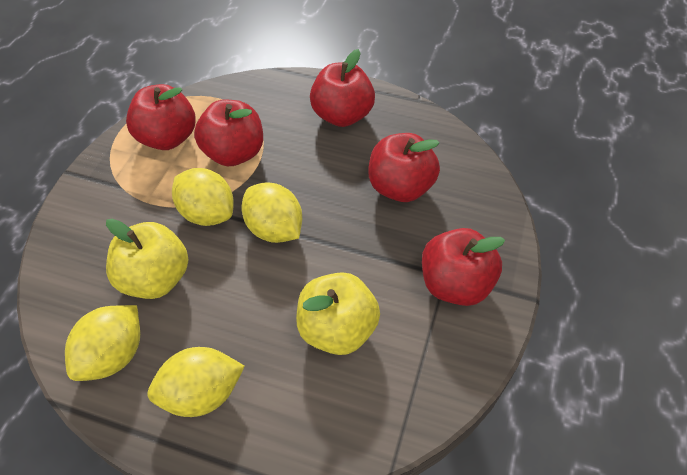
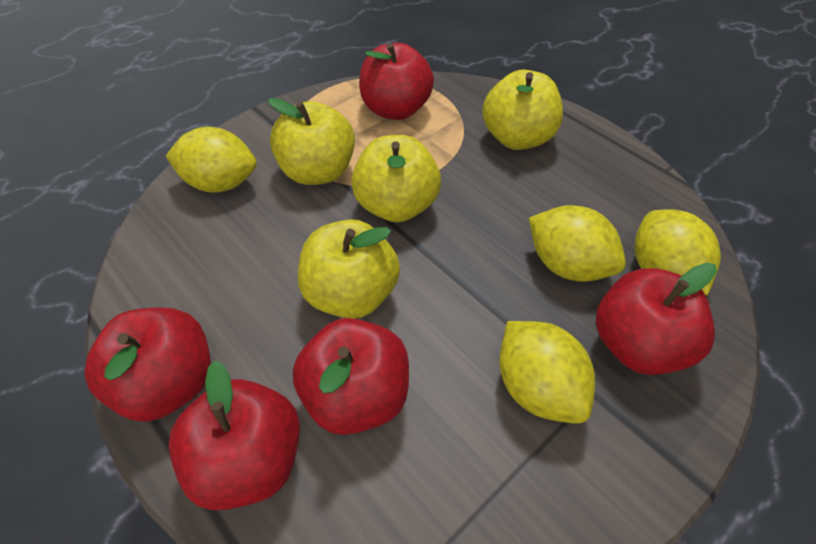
yellow apple: 2 -> 4

